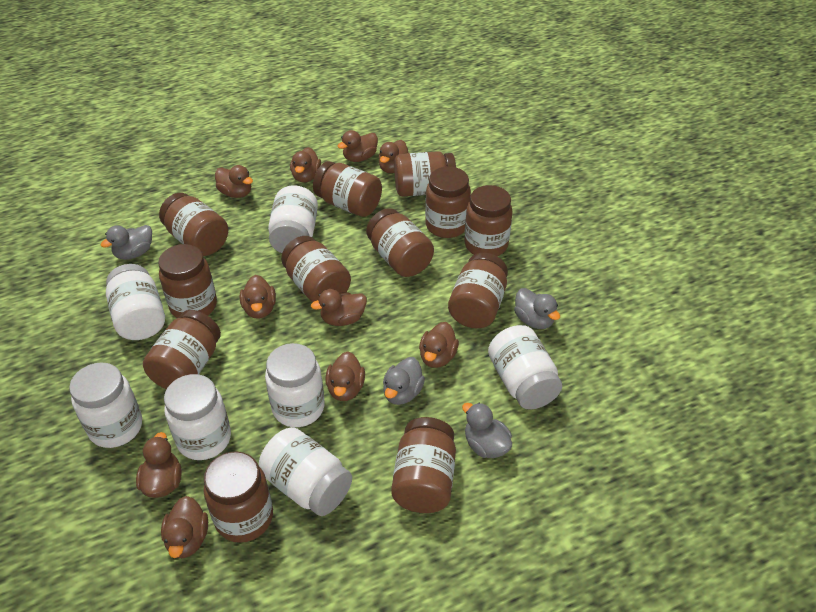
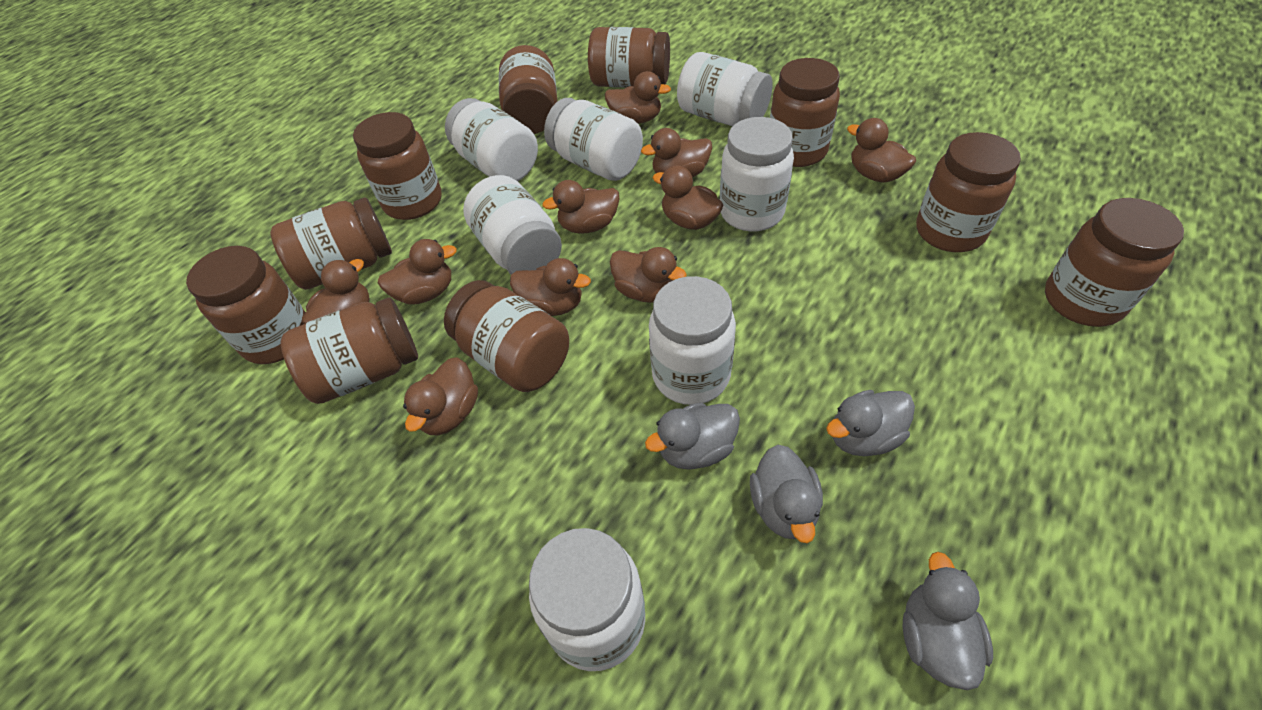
brown jar: 12 -> 10

